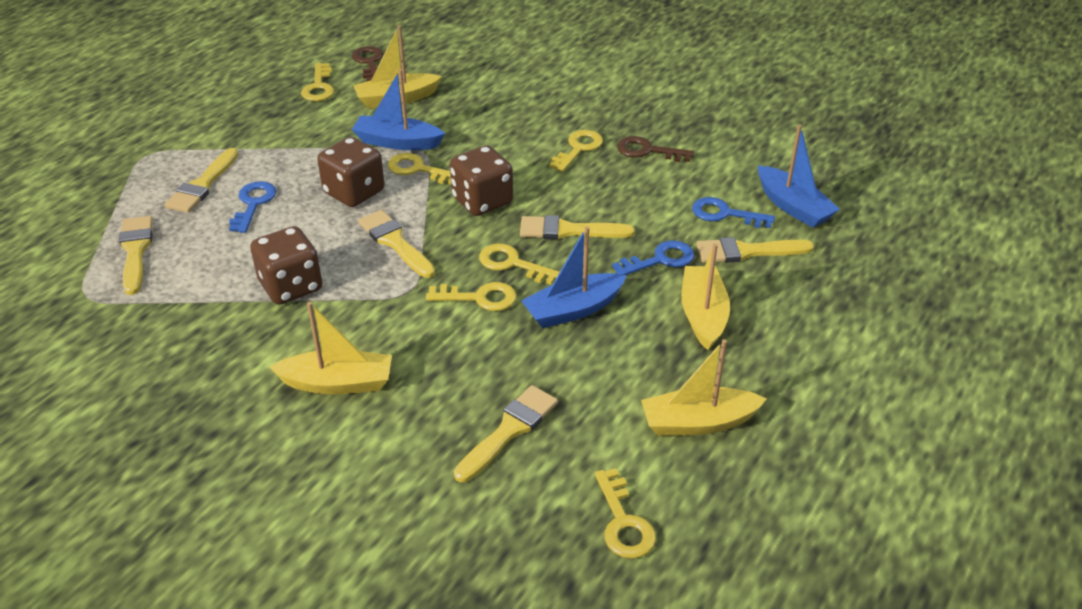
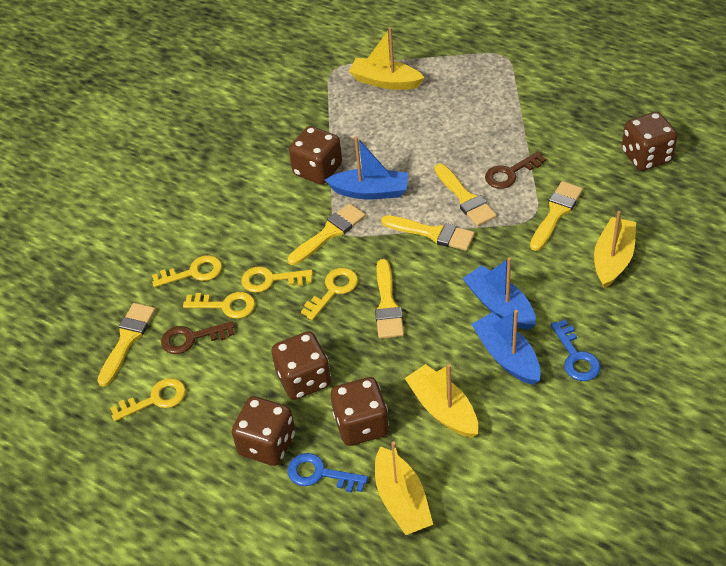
blue key: 3 -> 2
brown dice: 3 -> 5
yellow key: 6 -> 5

